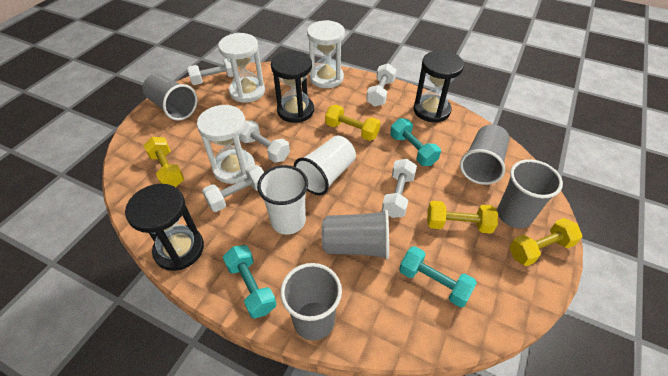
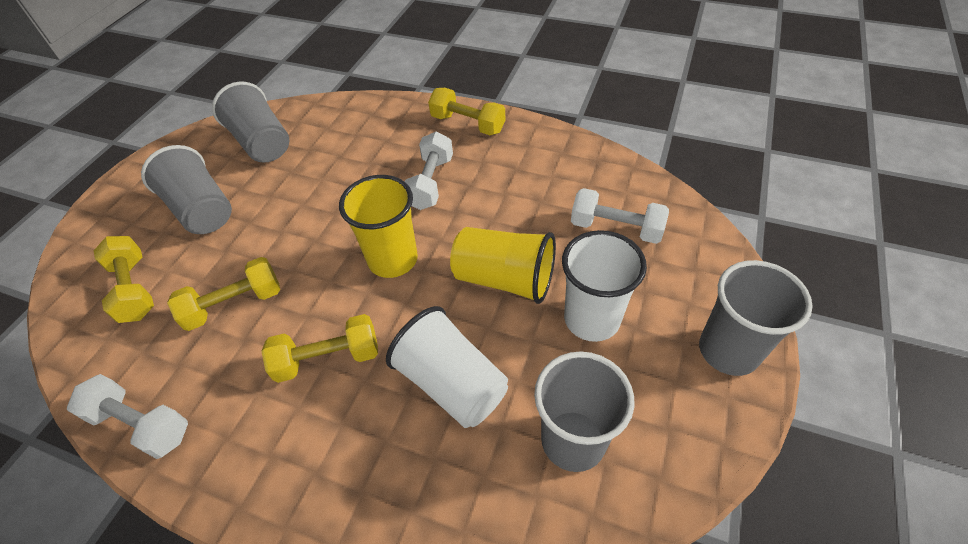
black hourglass: 3 -> 0
grey cup: 5 -> 4
turquoise dumbbell: 3 -> 0
white dumbbell: 5 -> 3
white hourglass: 3 -> 0
yellow cup: 0 -> 2

